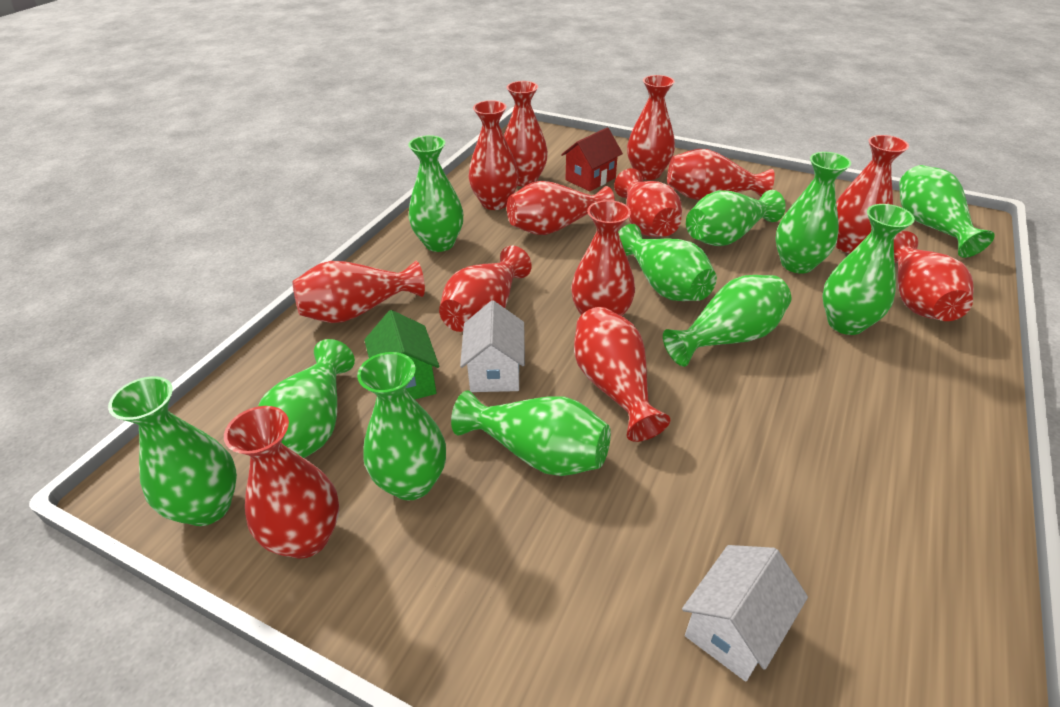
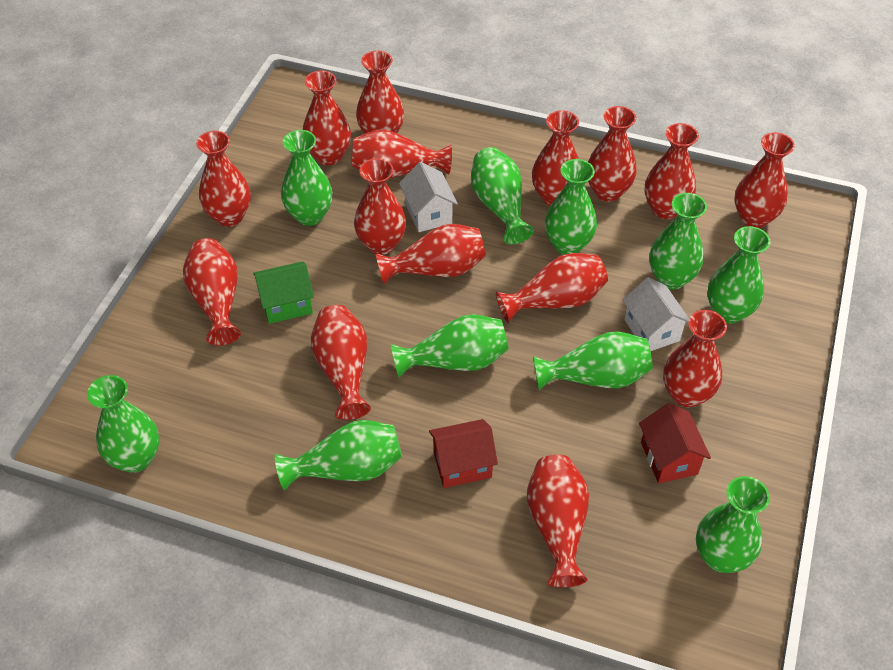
green vase: 11 -> 10
red house: 1 -> 2
red vase: 13 -> 15

